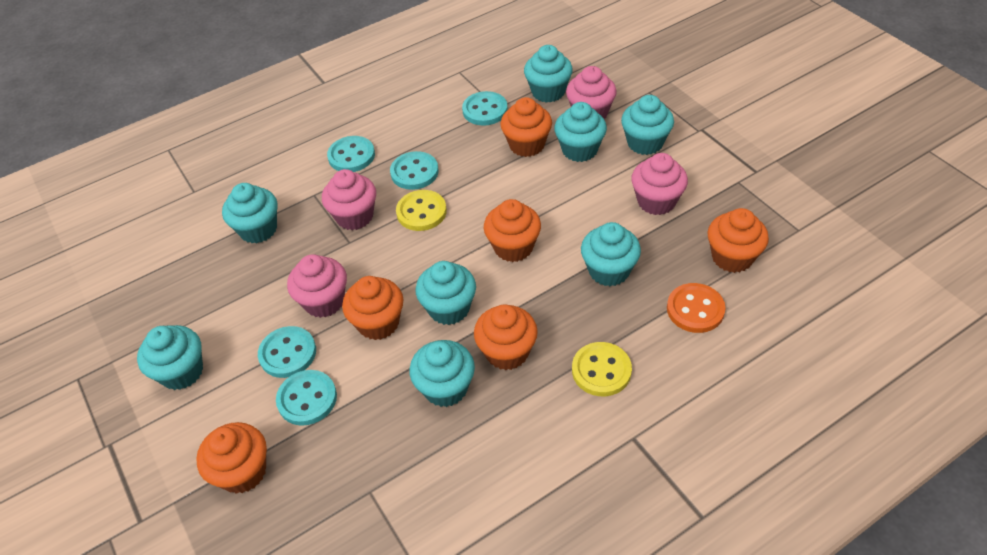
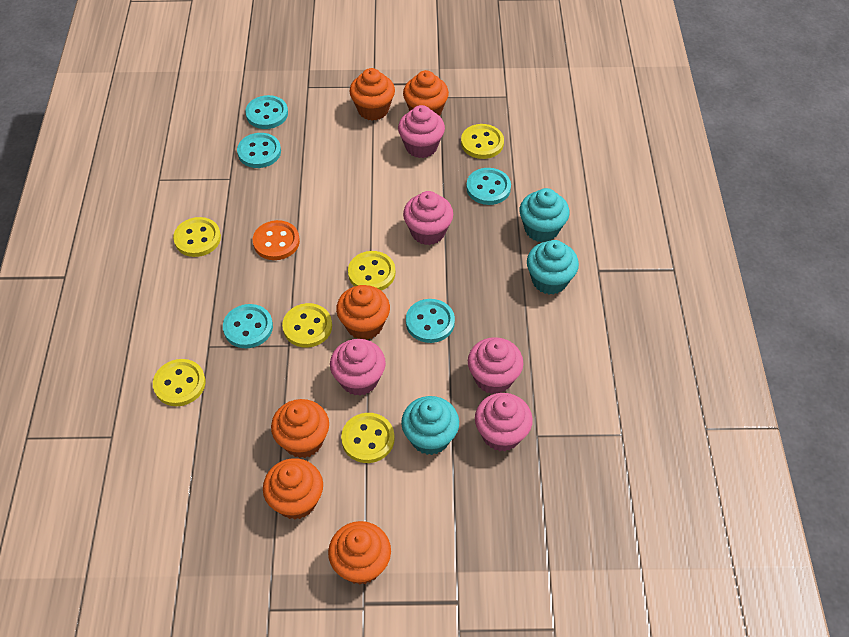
pink cupcake: 4 -> 5
turquoise cupcake: 8 -> 3
yellow button: 2 -> 6

